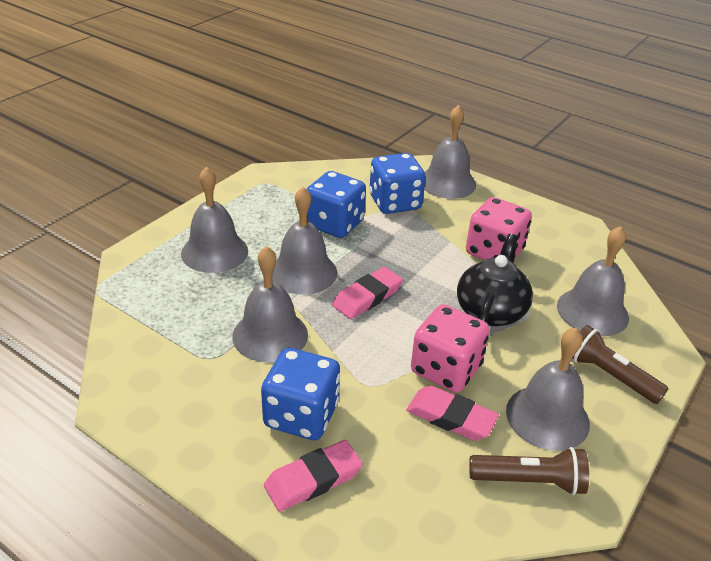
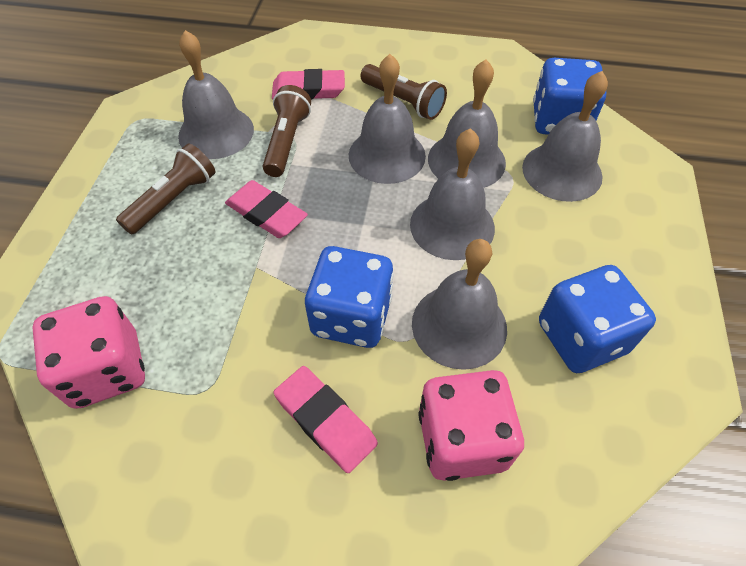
black teapot: 1 -> 0
brown flashlight: 2 -> 3

